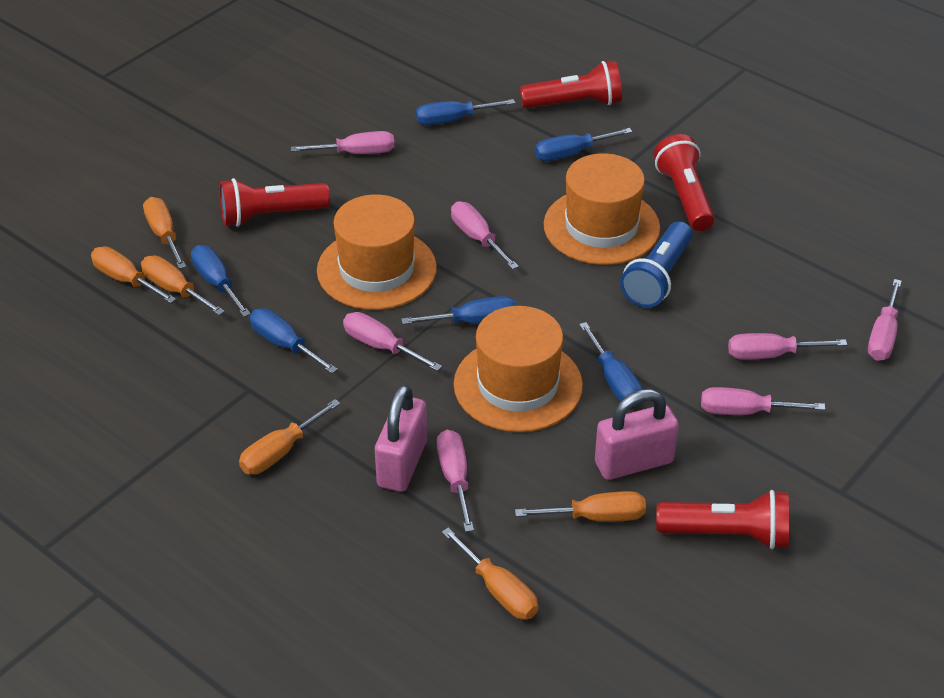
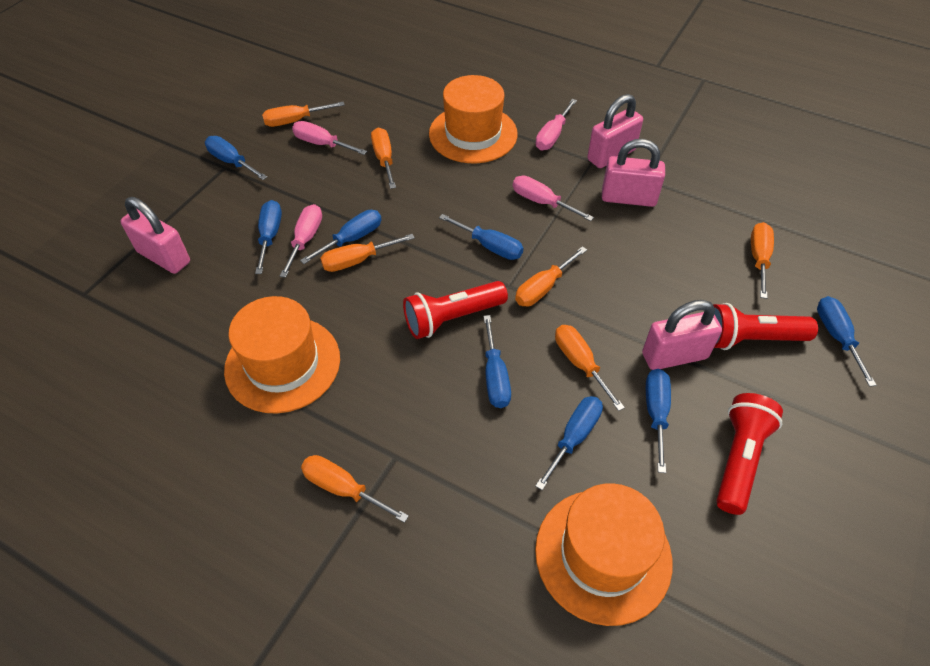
blue flashlight: 1 -> 0
blue screwdriver: 6 -> 8
orange screwdriver: 6 -> 7
pink padlock: 2 -> 4
pink screwdriver: 7 -> 4
red flashlight: 4 -> 3

